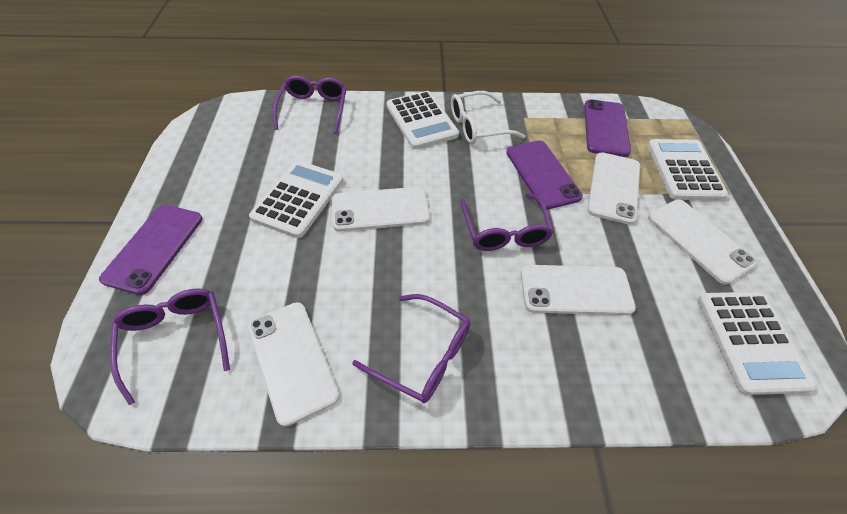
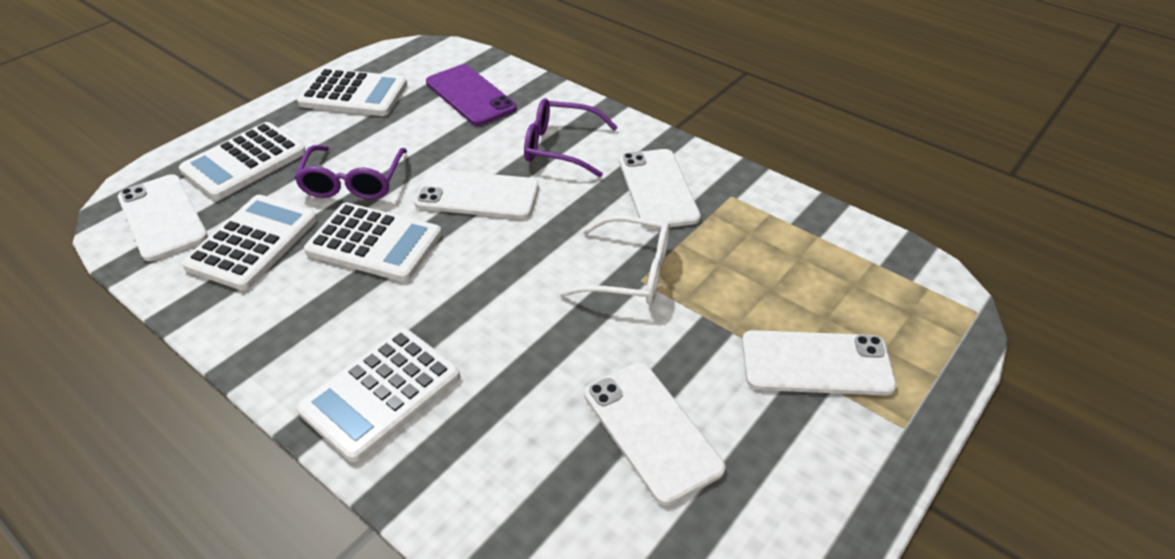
purple glasses: 4 -> 2
purple phone: 3 -> 1
white calculator: 4 -> 5

